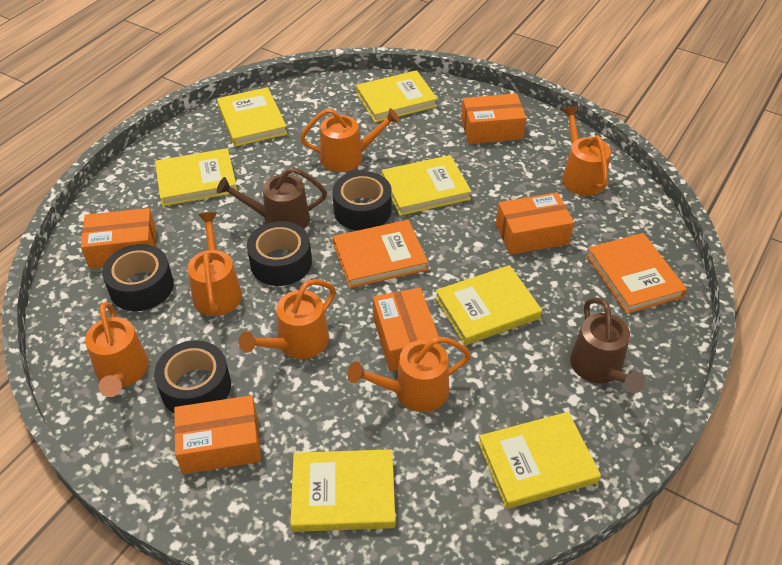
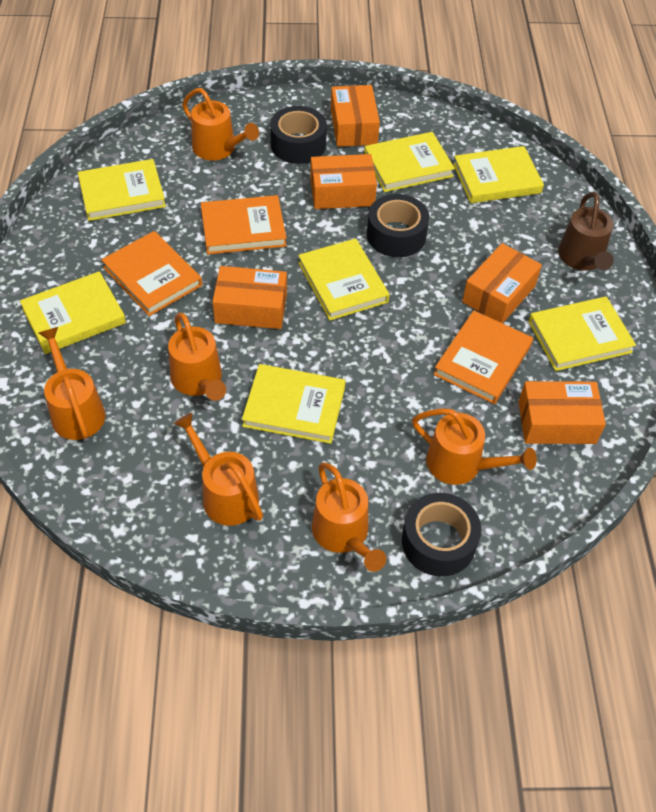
black tape: 4 -> 3
brown watering can: 2 -> 1
orange book: 2 -> 3

